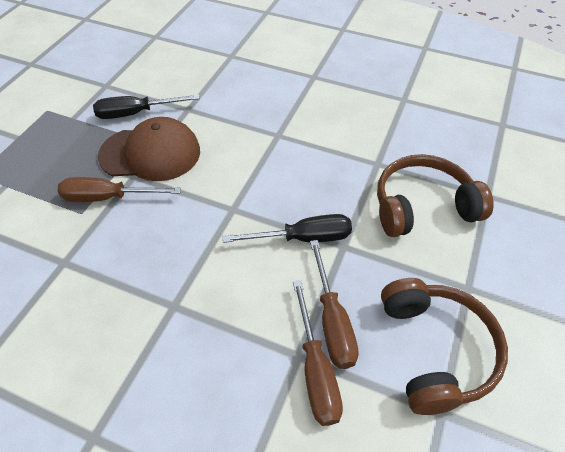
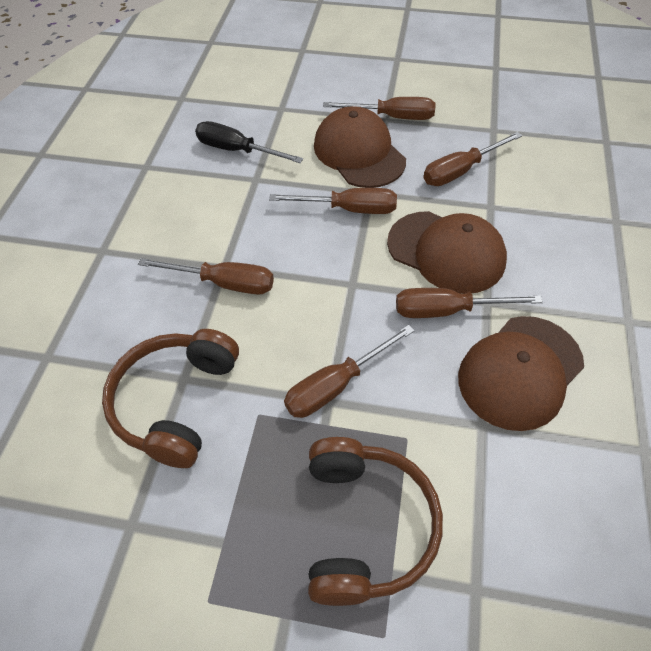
black screwdriver: 2 -> 1
brown cap: 1 -> 3
brown screwdriver: 3 -> 6

